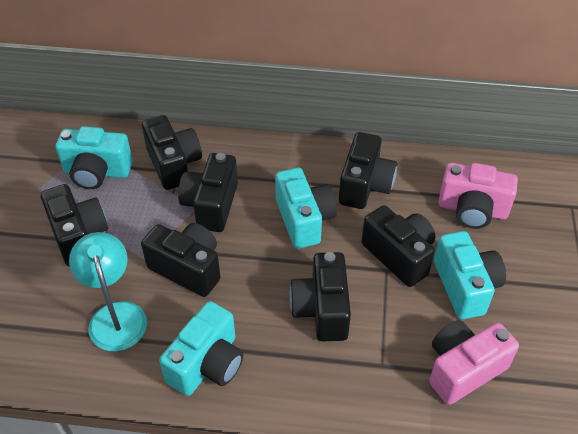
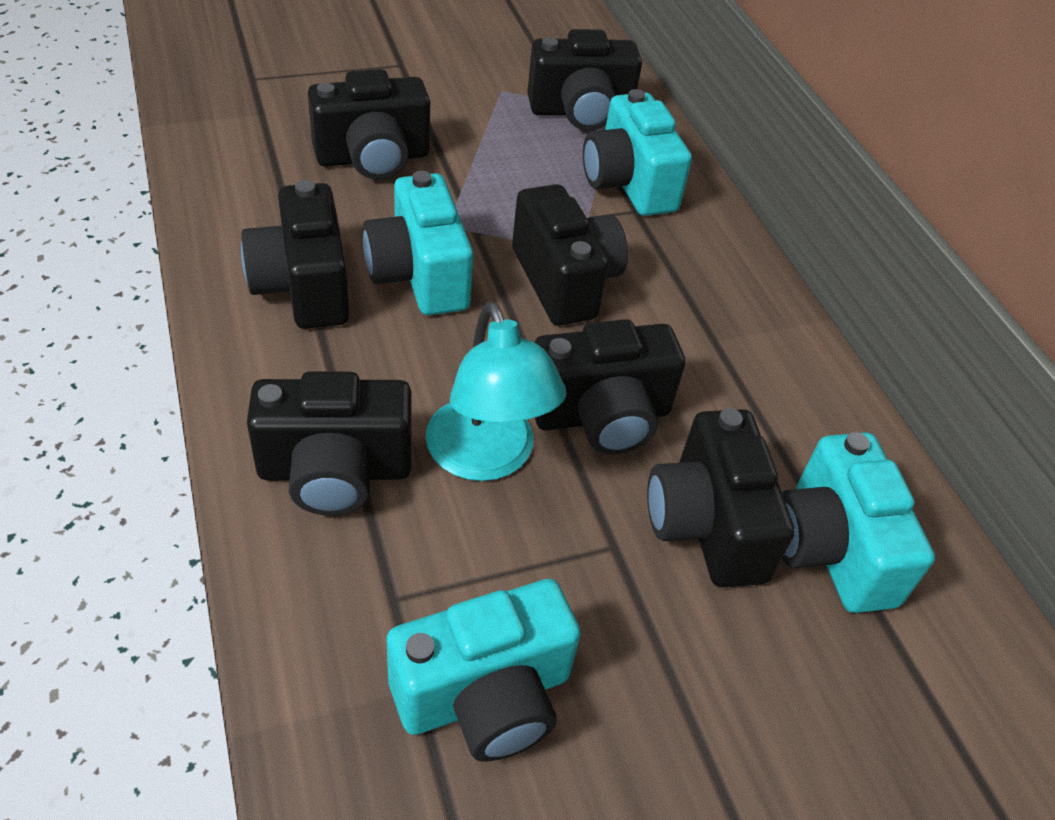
pink camera: 2 -> 0

